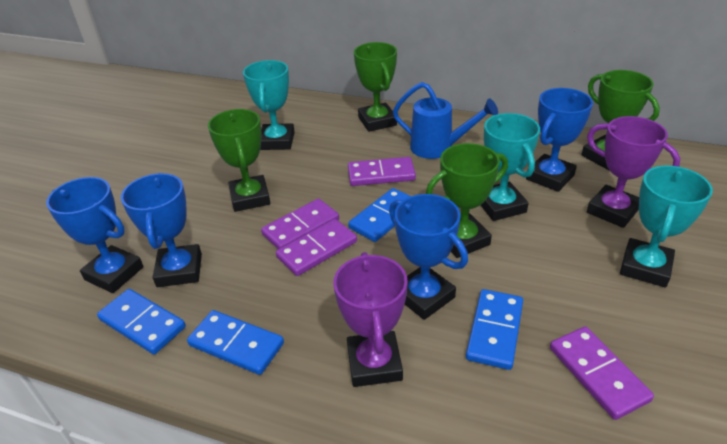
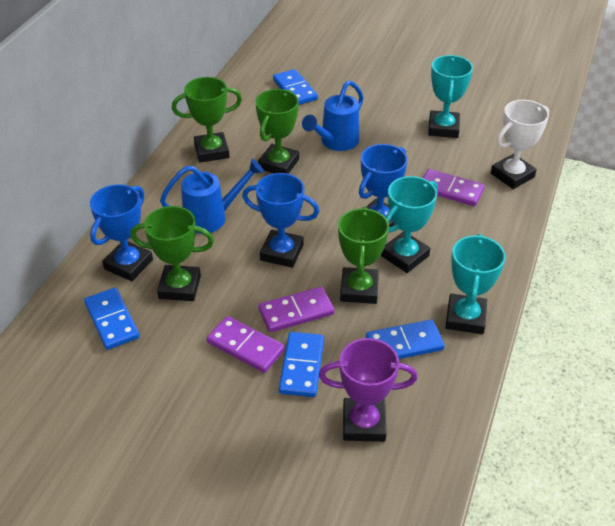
blue trophy: 4 -> 3
blue watering can: 1 -> 2
purple domino: 4 -> 3
purple trophy: 2 -> 1
white trophy: 0 -> 1

